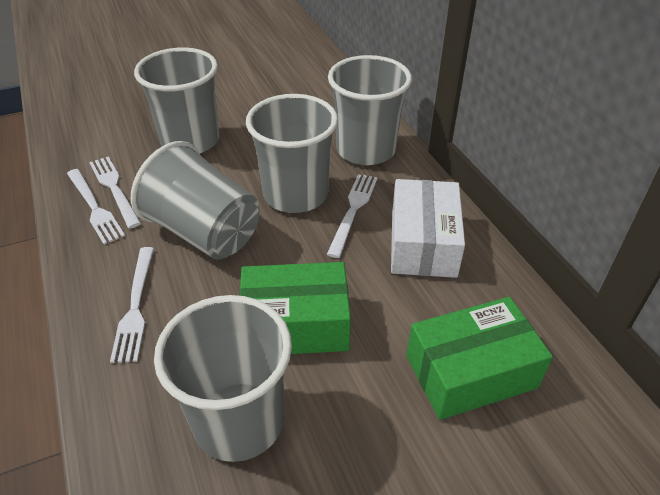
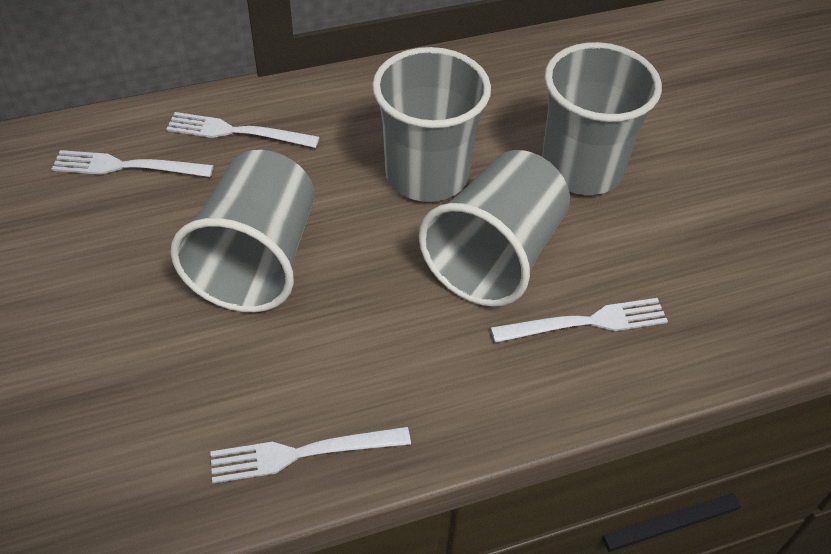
green box: 2 -> 0
grey cup: 5 -> 4
white box: 1 -> 0

